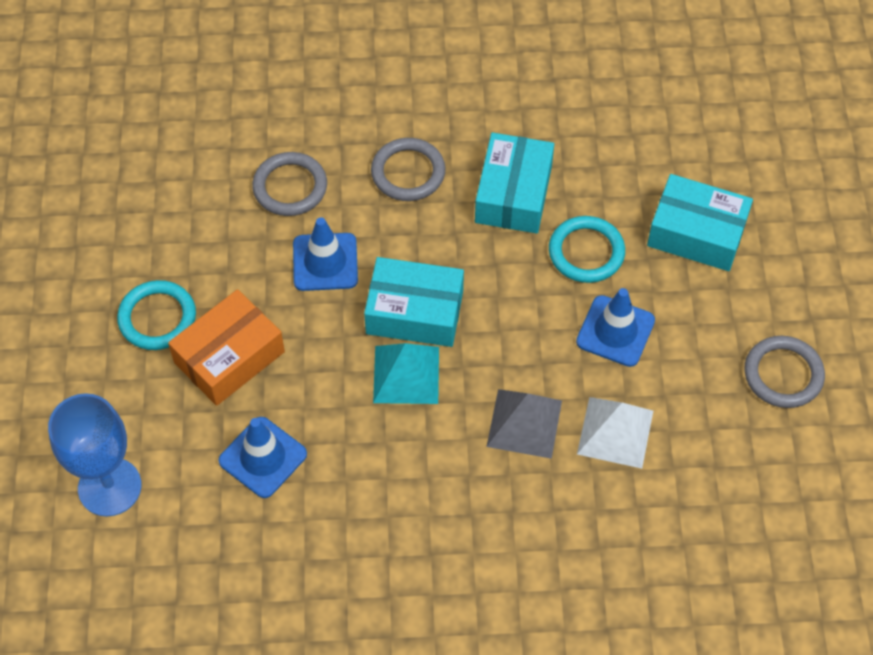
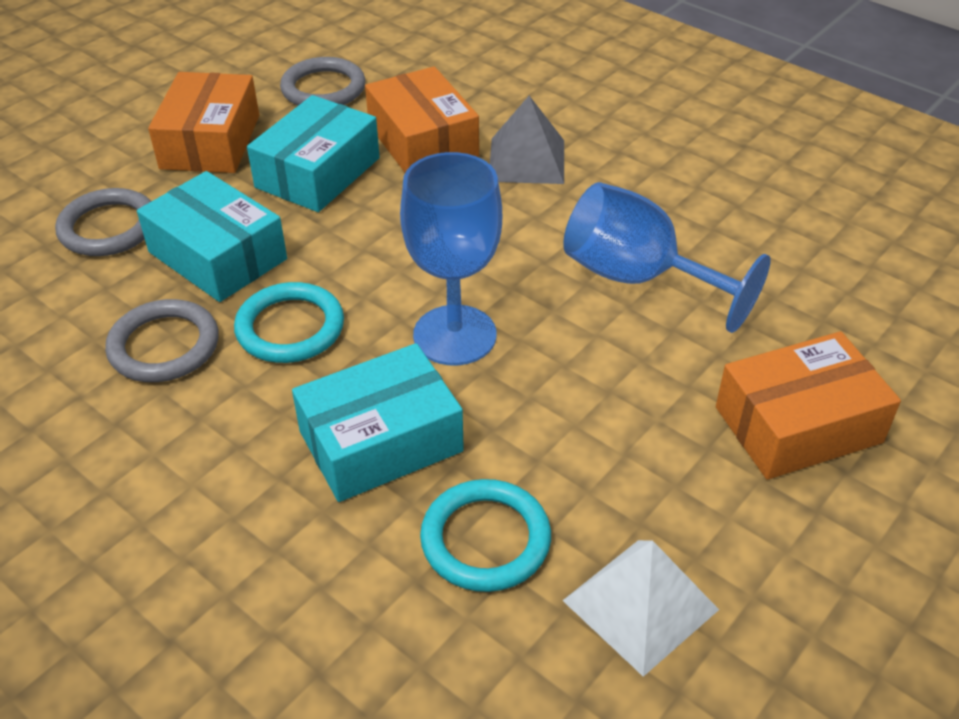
blue goblet: 1 -> 2
blue traffic cone: 3 -> 0
orange box: 1 -> 3
turquoise pyramid: 1 -> 0

